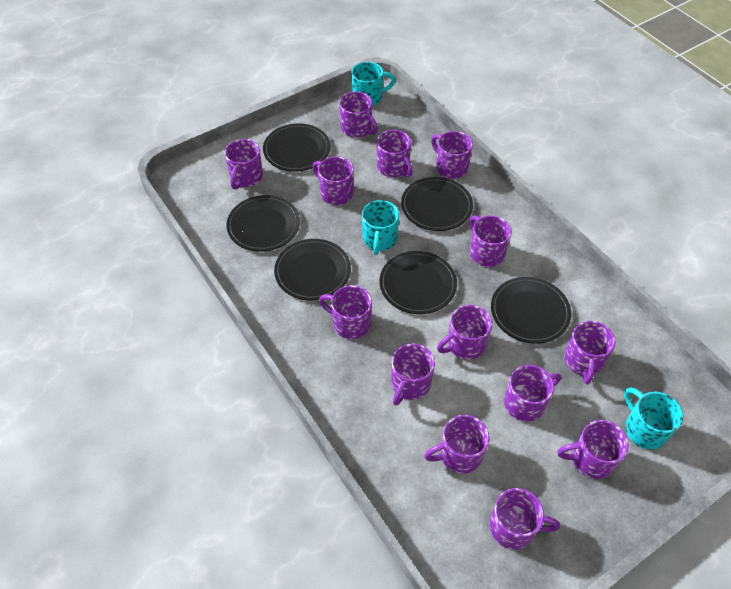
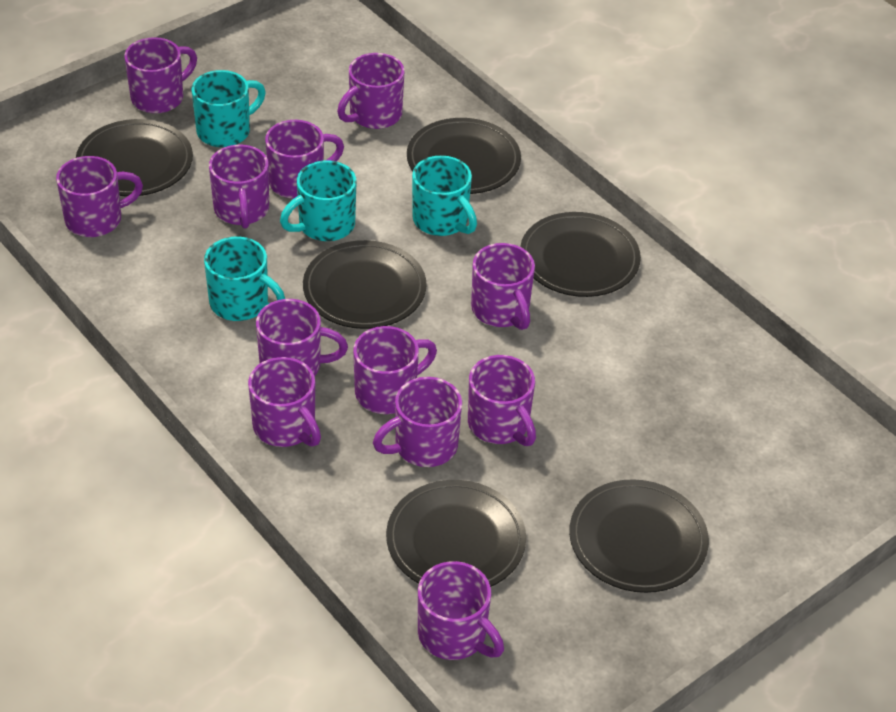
purple mug: 14 -> 12
turquoise mug: 3 -> 4

